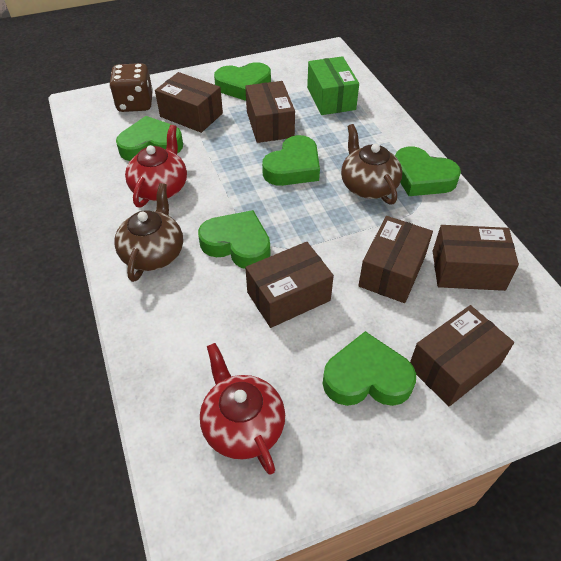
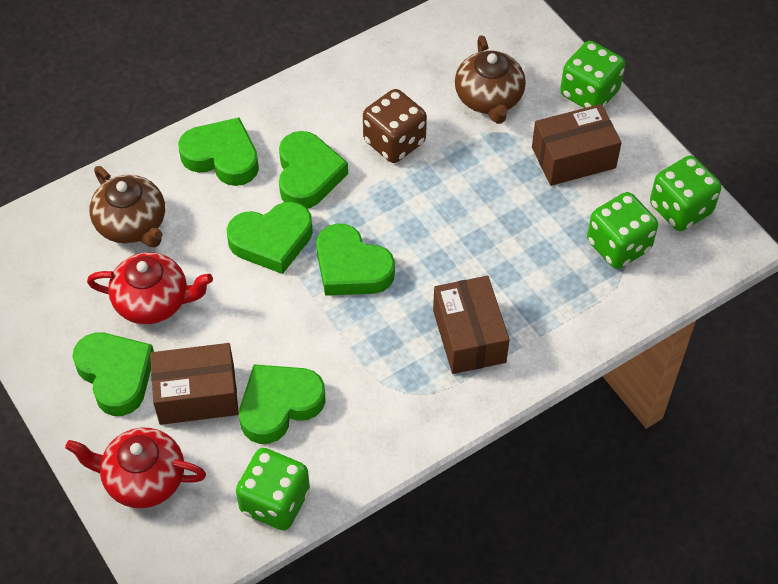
brown box: 6 -> 3
green box: 1 -> 0
green dice: 0 -> 4

